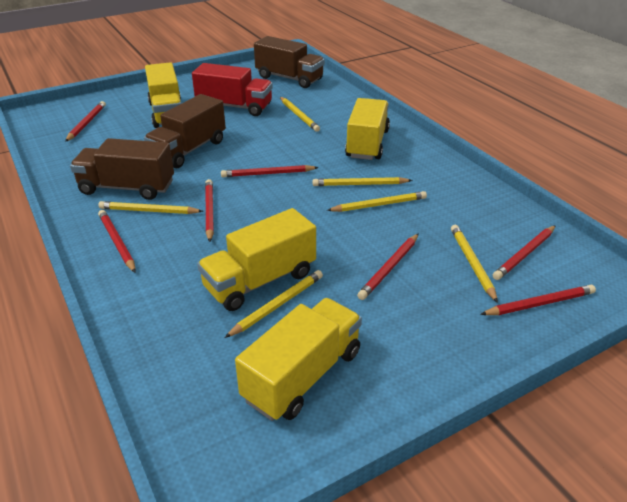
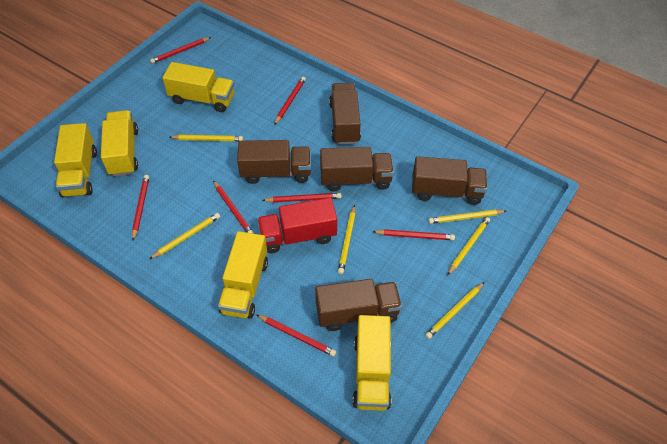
brown truck: 3 -> 5
yellow truck: 4 -> 5

